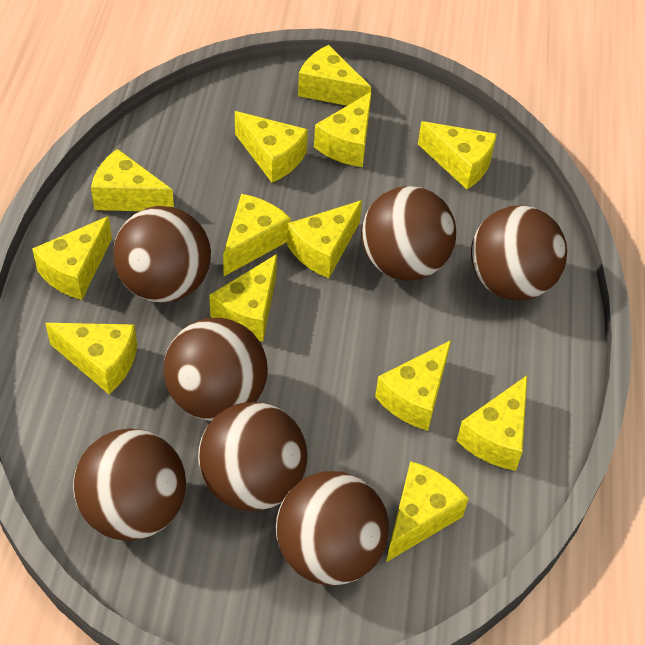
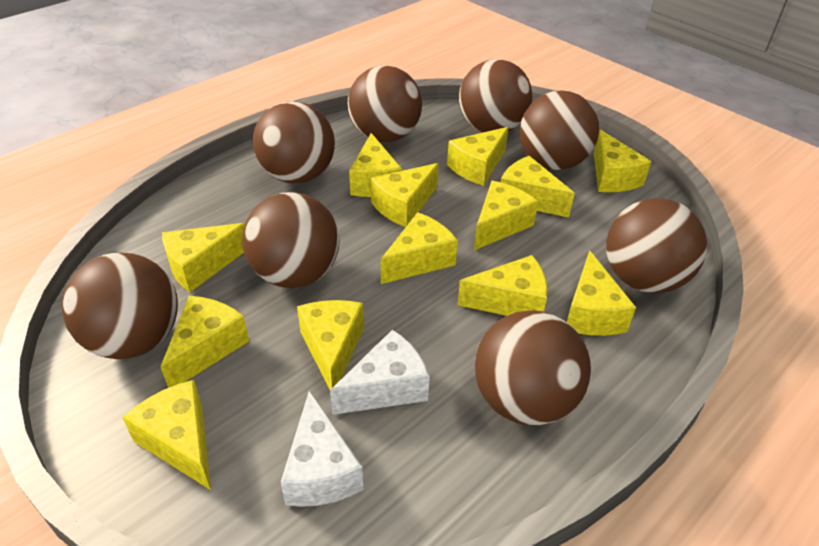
brown ball: 7 -> 8
white cheese: 0 -> 2

